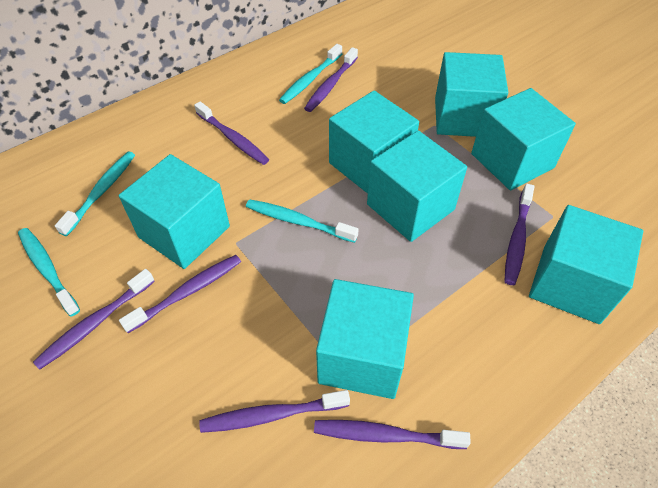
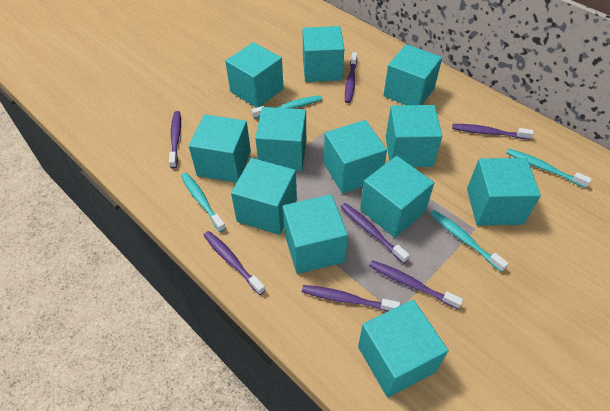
turquoise cube: 7 -> 12

